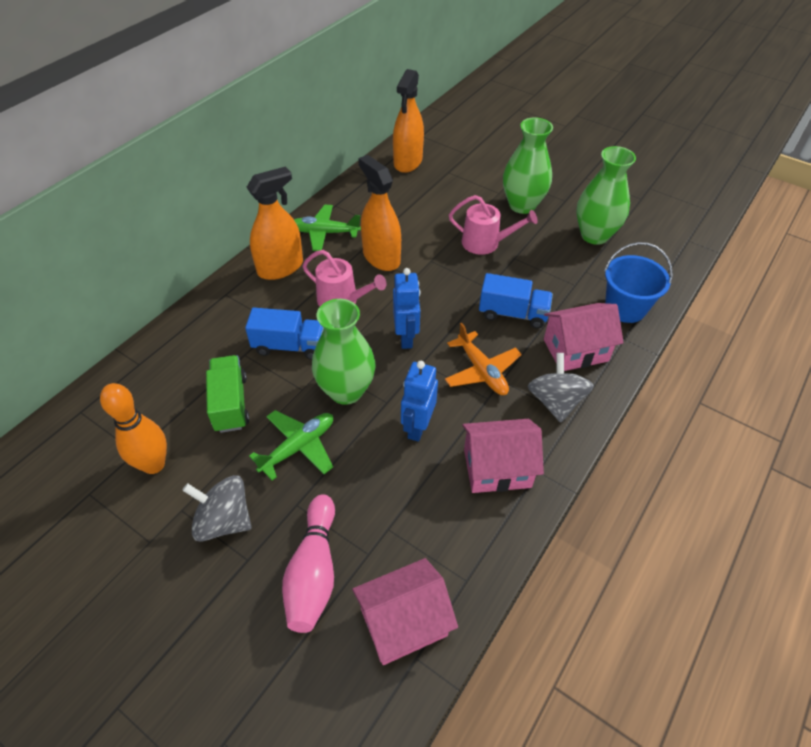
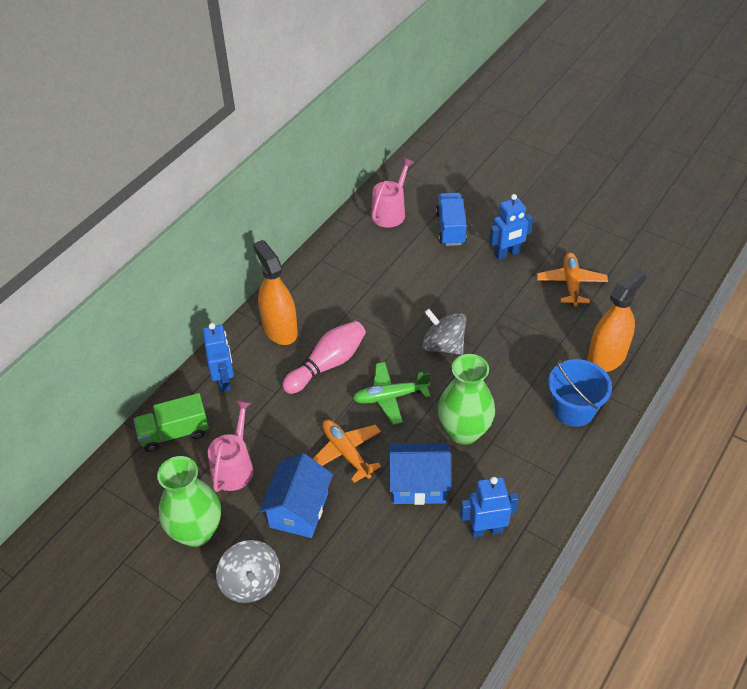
blue house: 0 -> 2
blue robot: 2 -> 3
blue truck: 2 -> 1
green plane: 2 -> 1
green vase: 3 -> 2
orange bowling pin: 1 -> 0
orange plane: 1 -> 2
orange spray bottle: 3 -> 2
pink house: 3 -> 0

